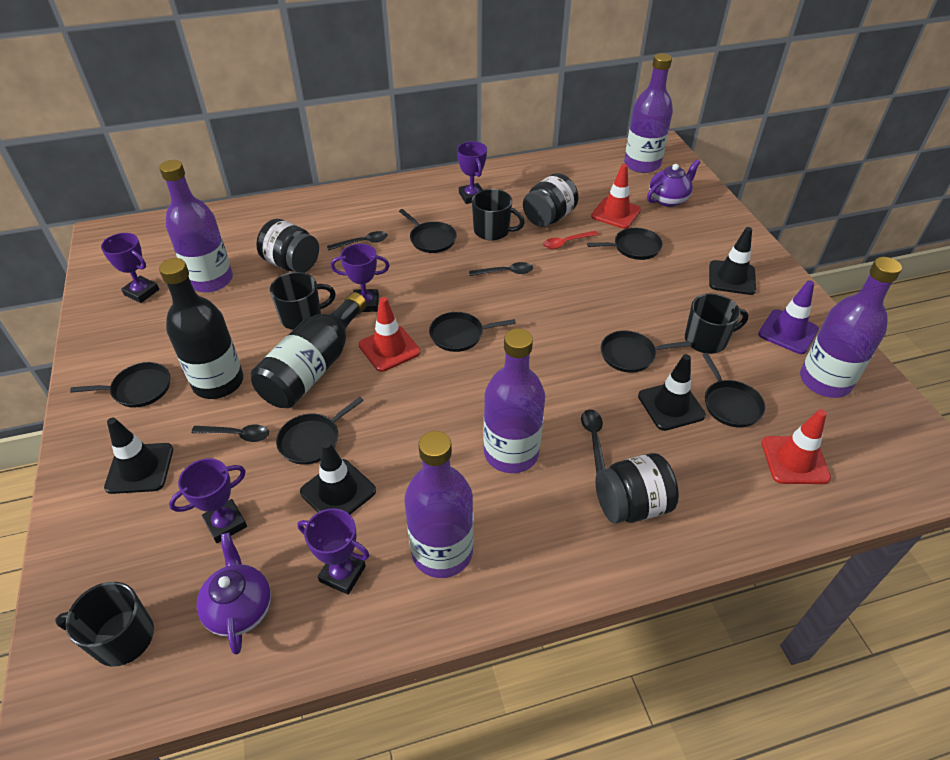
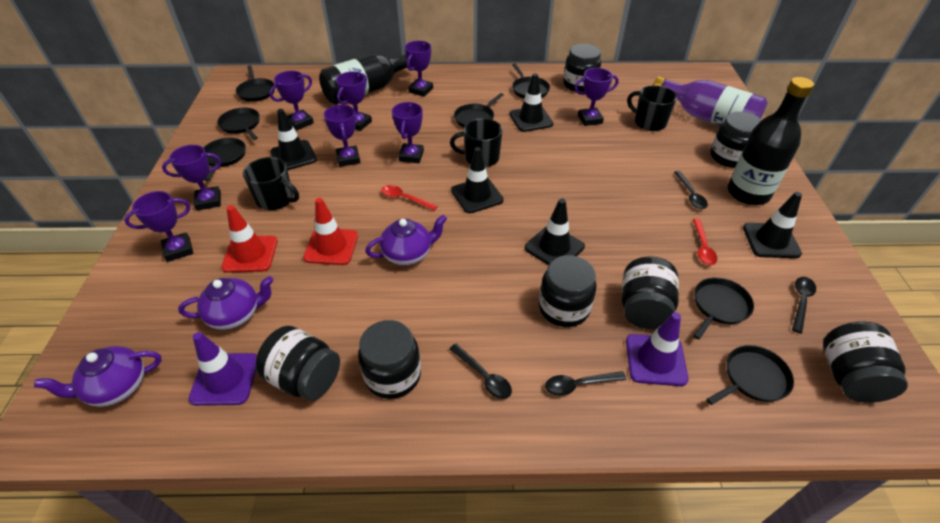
black jar: 3 -> 7
black mug: 4 -> 3
black traffic cone: 4 -> 5
purple bottle: 5 -> 1
purple teapot: 2 -> 3
purple traffic cone: 1 -> 2
purple trophy: 5 -> 8
red spoon: 1 -> 2
red traffic cone: 3 -> 2

